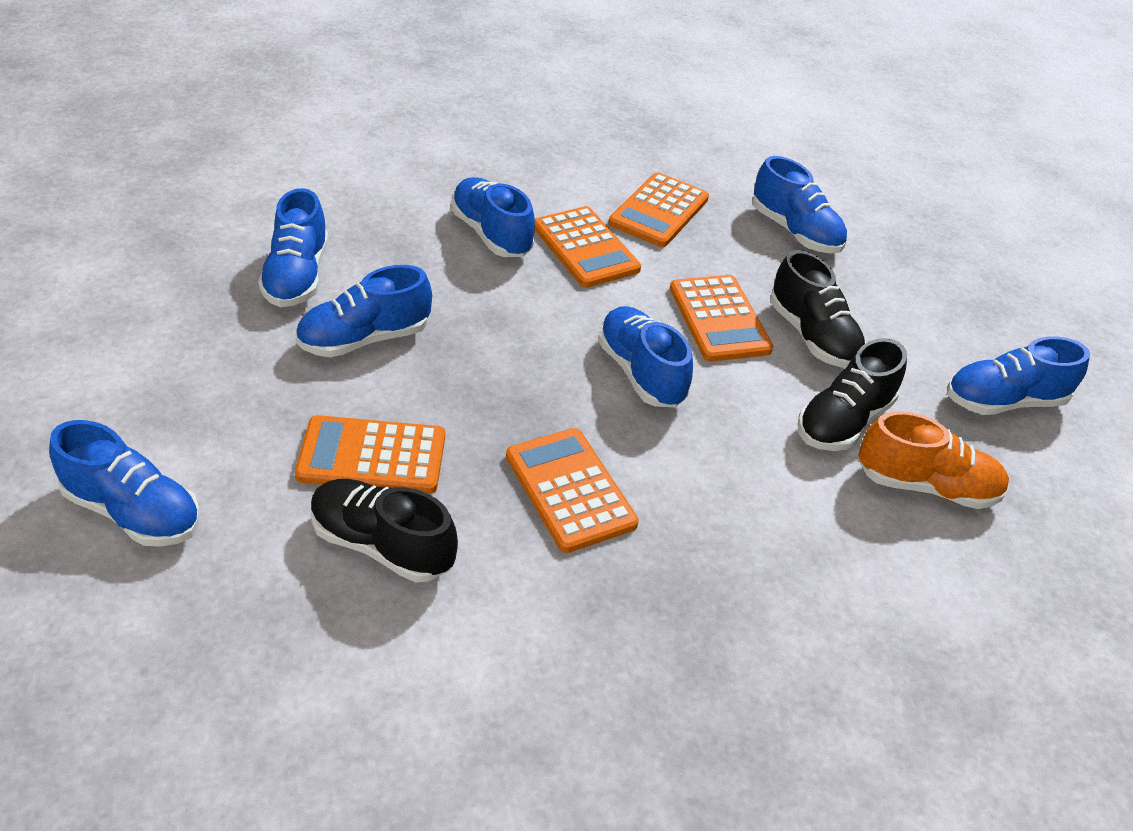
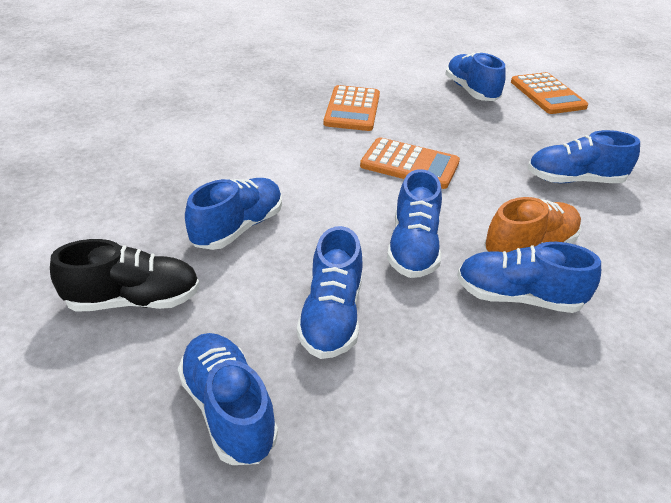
black shoe: 3 -> 1
orange calculator: 5 -> 3

